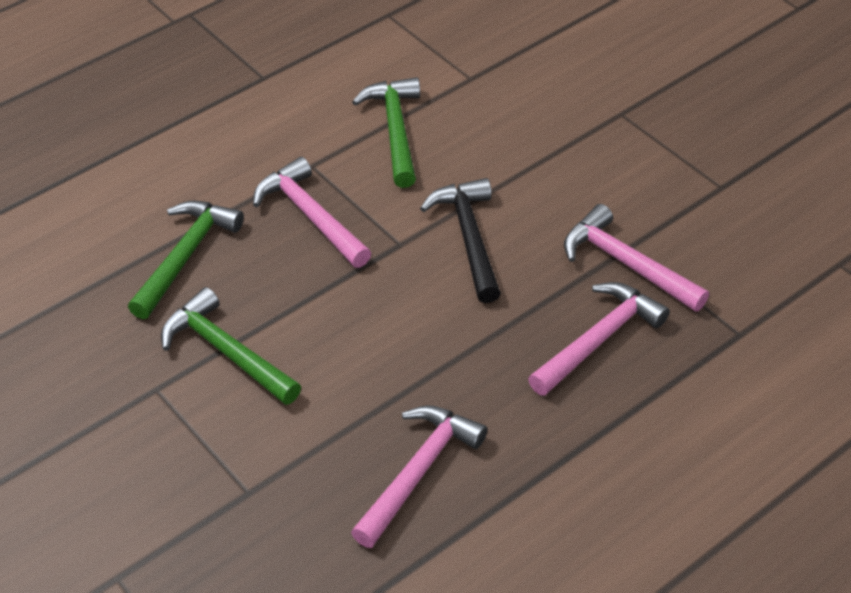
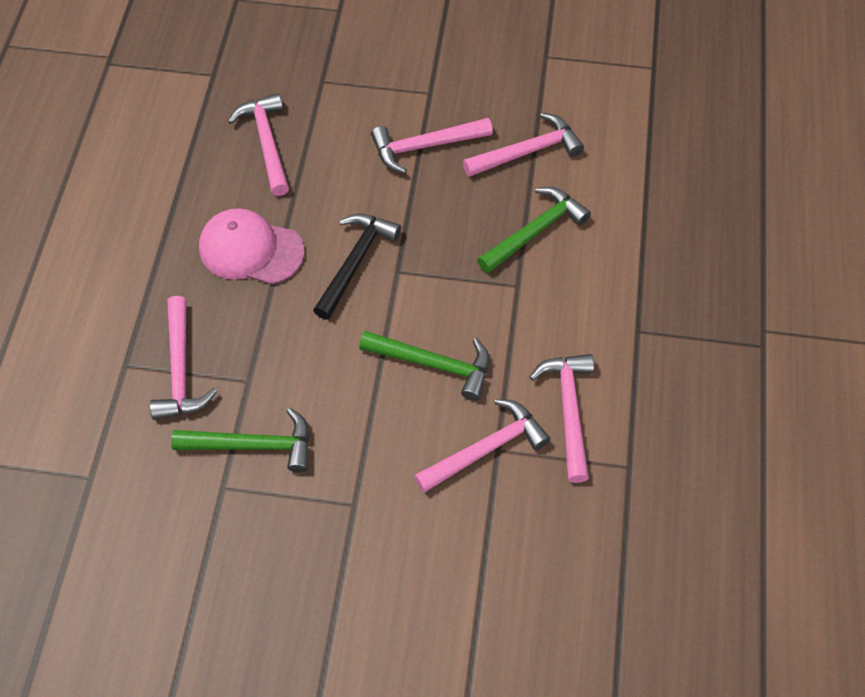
pink cap: 0 -> 1
pink hammer: 4 -> 6

